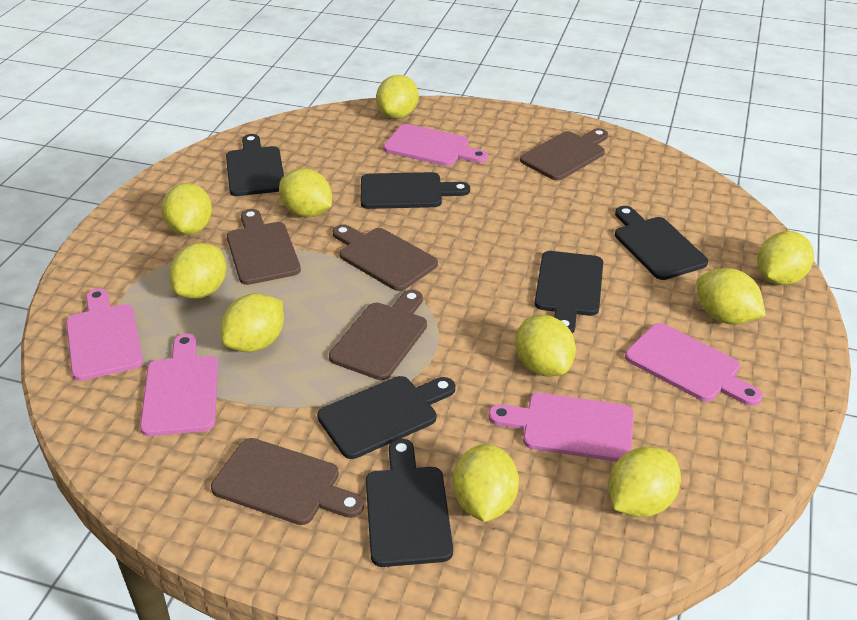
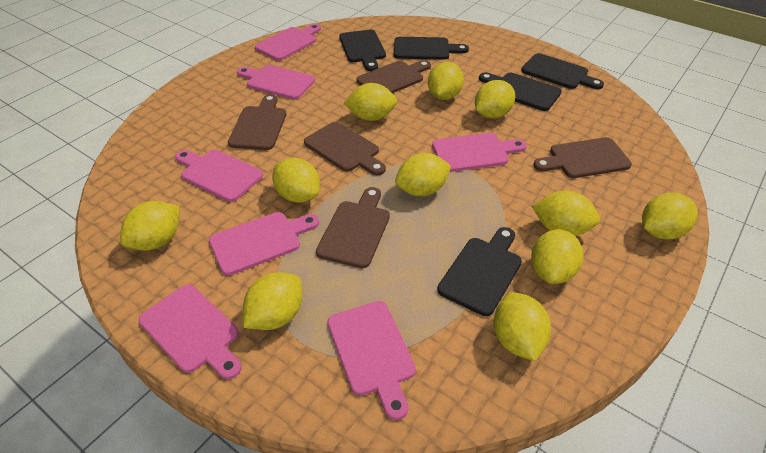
black cutting board: 6 -> 5
pink cutting board: 5 -> 7
yellow lemon: 10 -> 11

